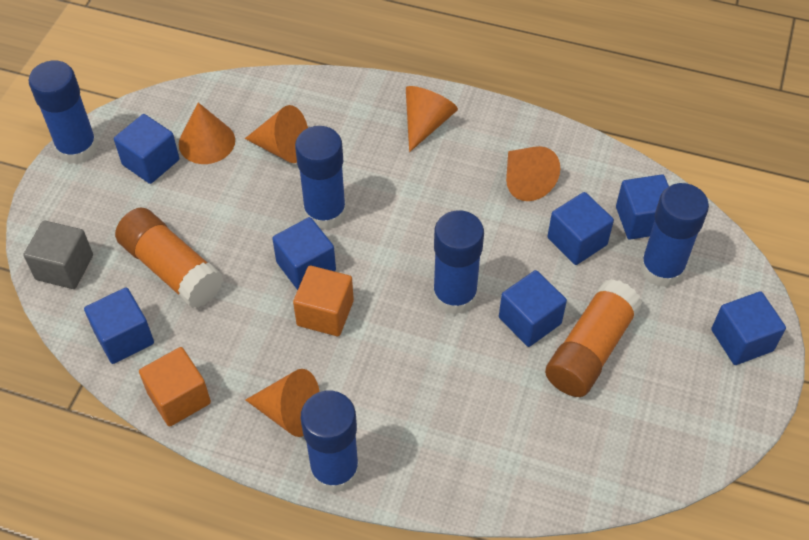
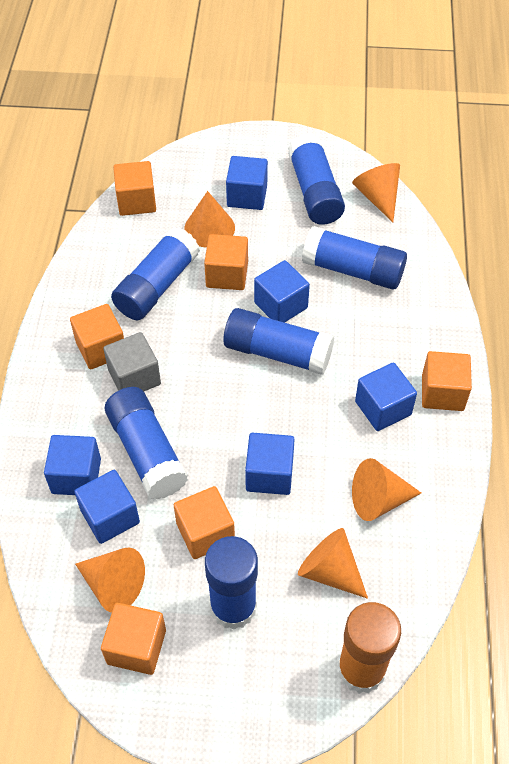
blue cube: 7 -> 6
blue glue stick: 5 -> 6
orange cube: 2 -> 6
orange glue stick: 2 -> 1

